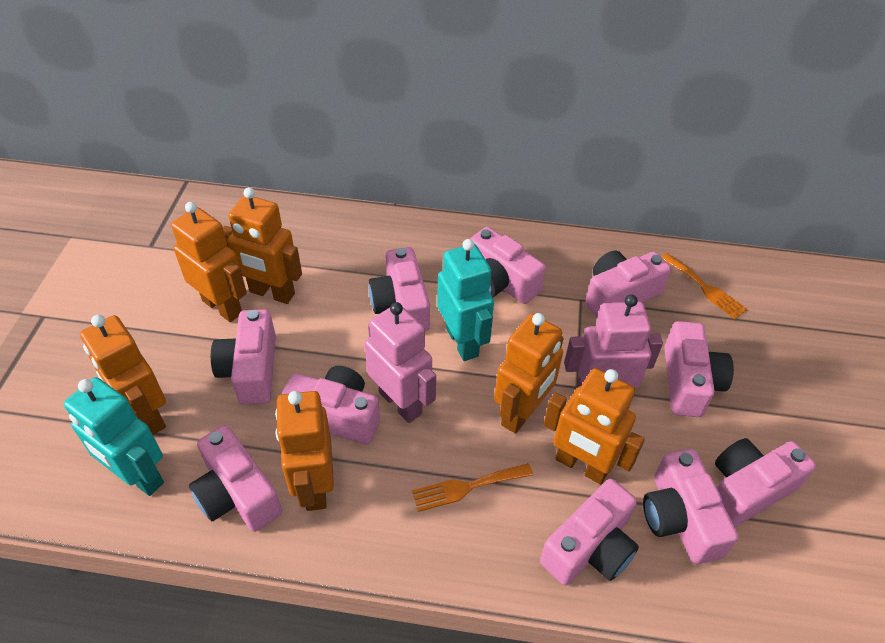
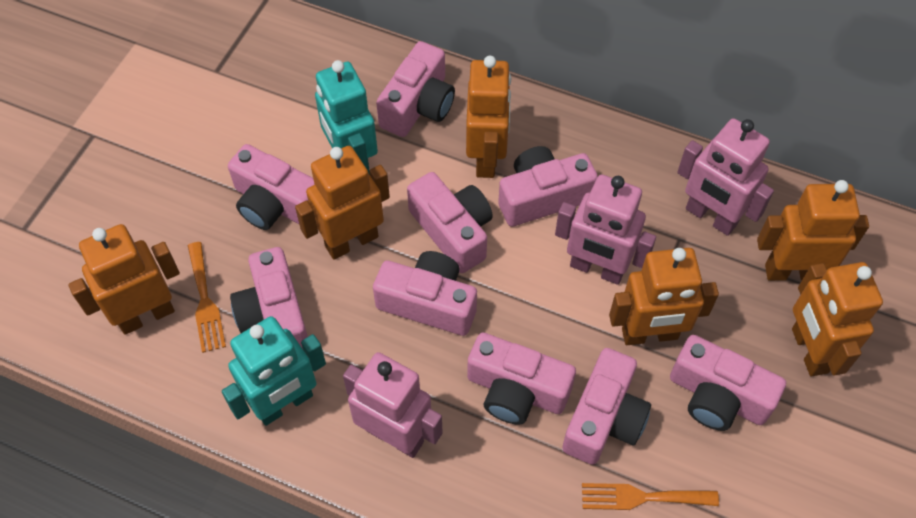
pink camera: 10 -> 9
pink robot: 2 -> 3

